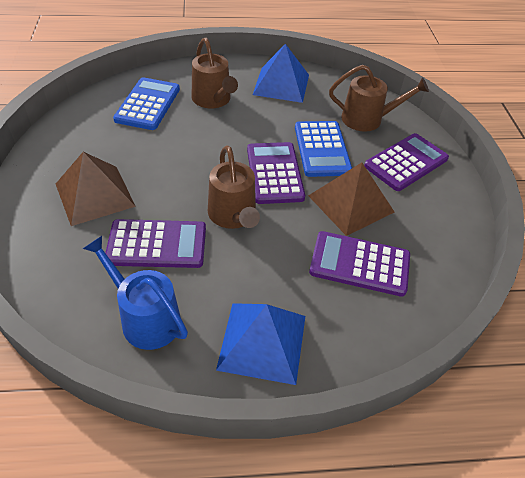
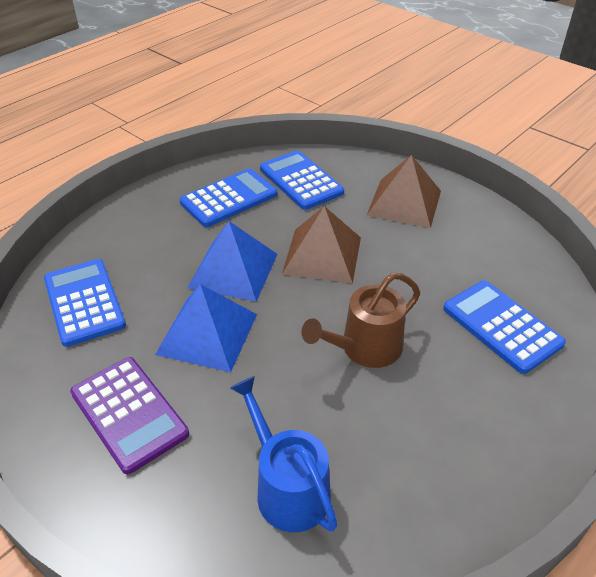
blue calculator: 2 -> 4
brown watering can: 3 -> 1
purple calculator: 4 -> 1

